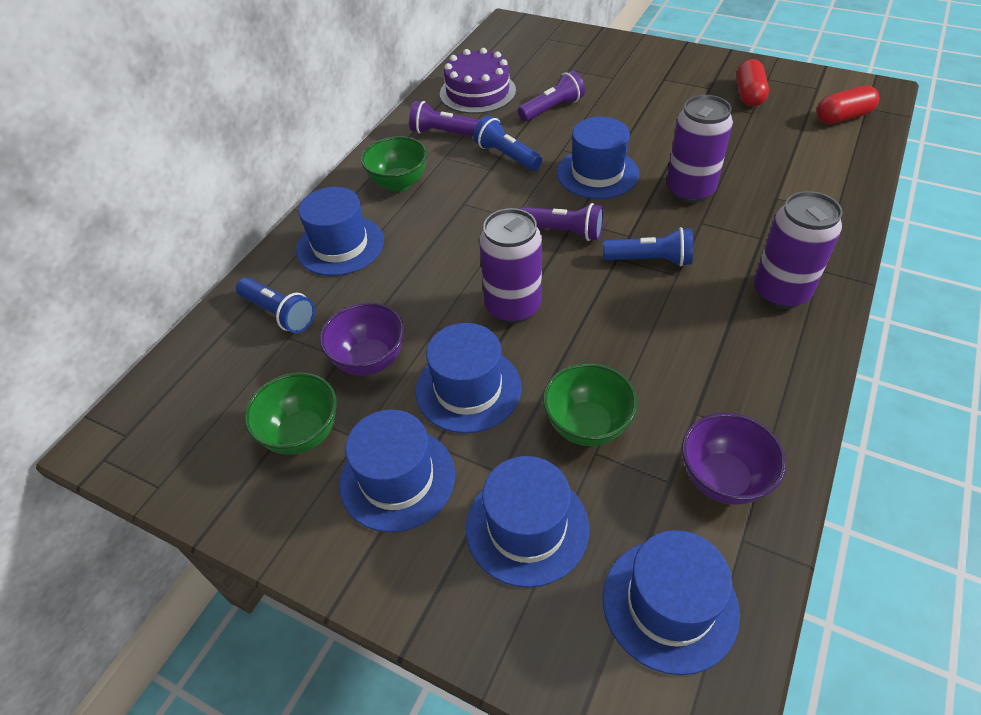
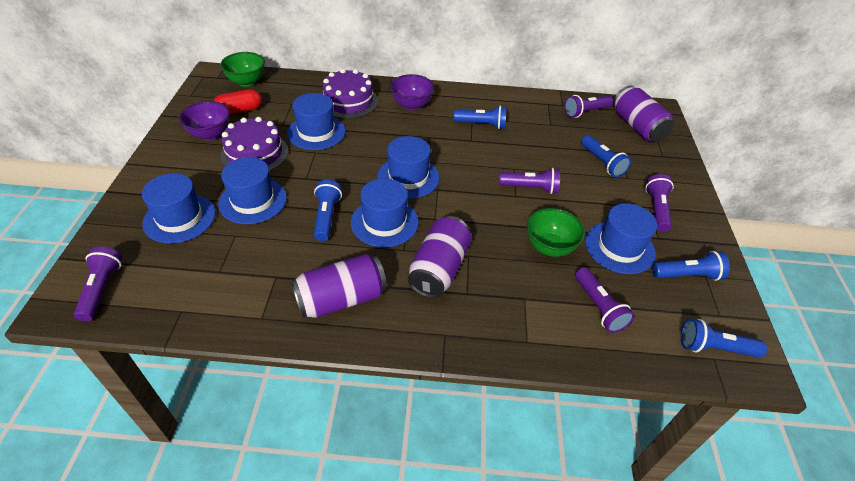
blue flashlight: 3 -> 5
green bowl: 3 -> 2
purple cake: 1 -> 2
purple flashlight: 3 -> 5
red capsule: 2 -> 1

